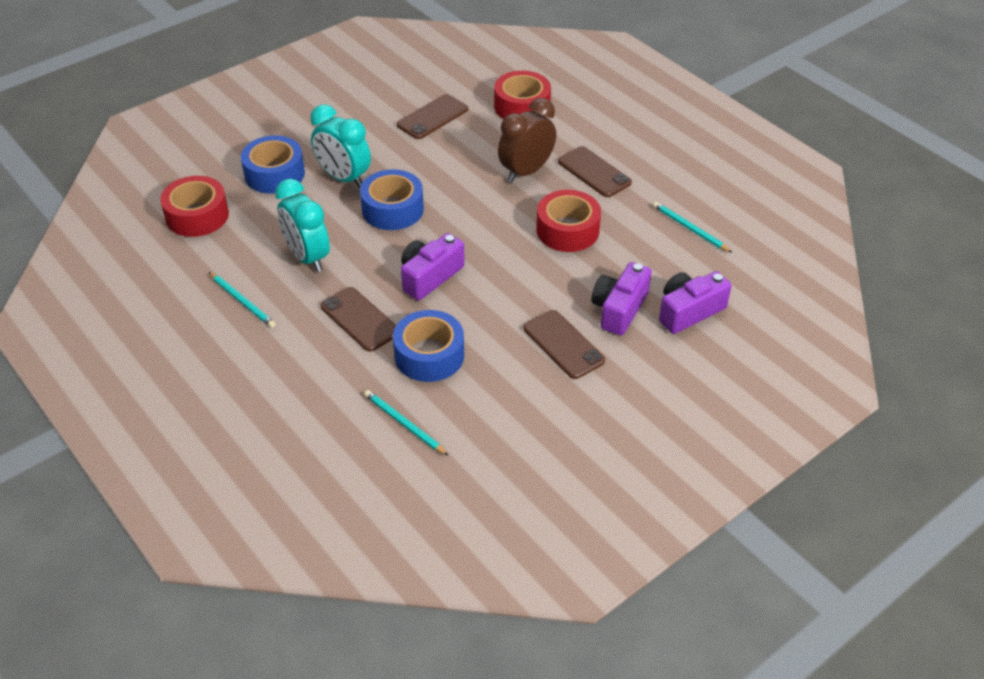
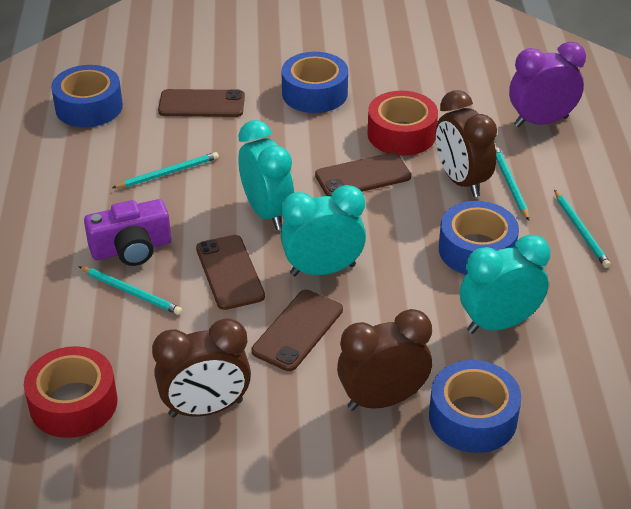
blue tape: 3 -> 4
brown clock: 1 -> 3
purple camera: 3 -> 1
purple clock: 0 -> 1
red tape: 3 -> 2
turquoise clock: 2 -> 3
turquoise pencil: 3 -> 4

